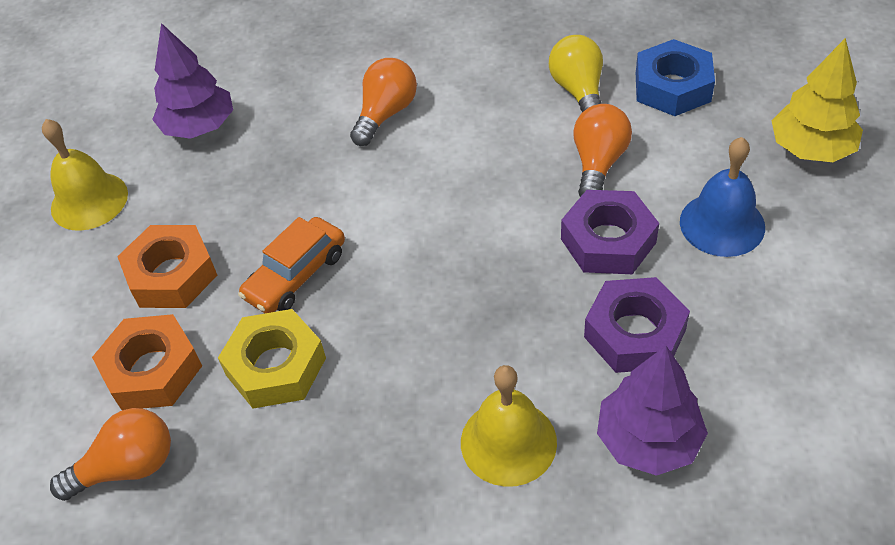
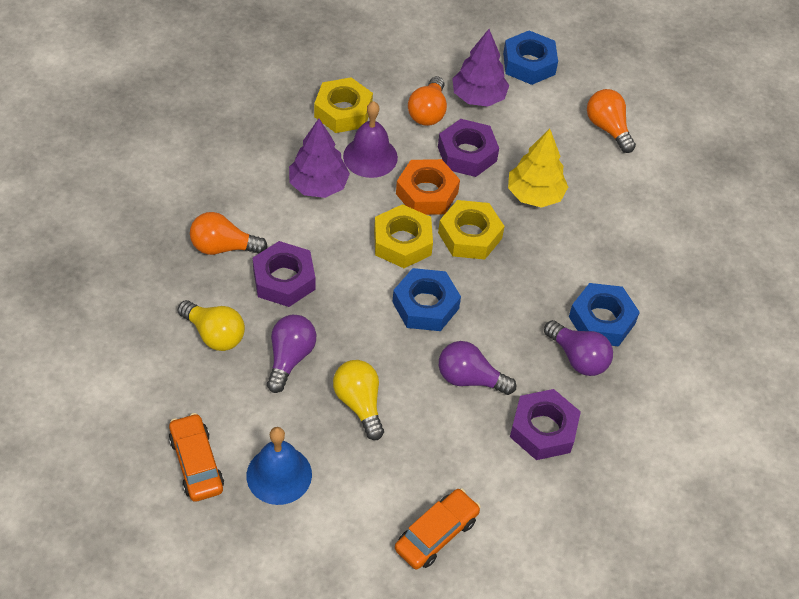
blue nut: 1 -> 3
orange car: 1 -> 2
orange nut: 2 -> 1
purple bell: 0 -> 1
purple light bulb: 0 -> 3
purple nut: 2 -> 3
yellow bell: 2 -> 0
yellow light bulb: 1 -> 2
yellow nut: 1 -> 3

